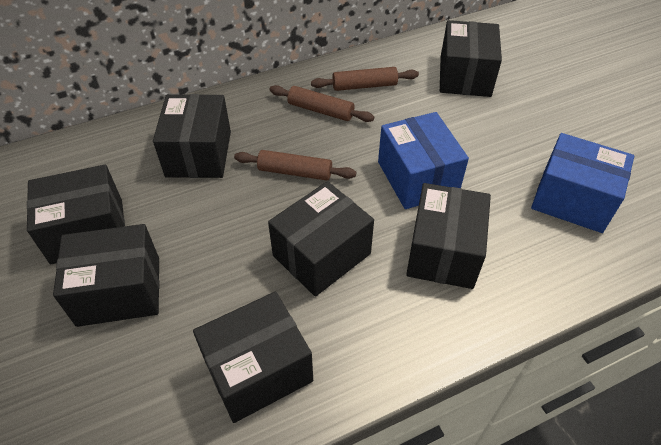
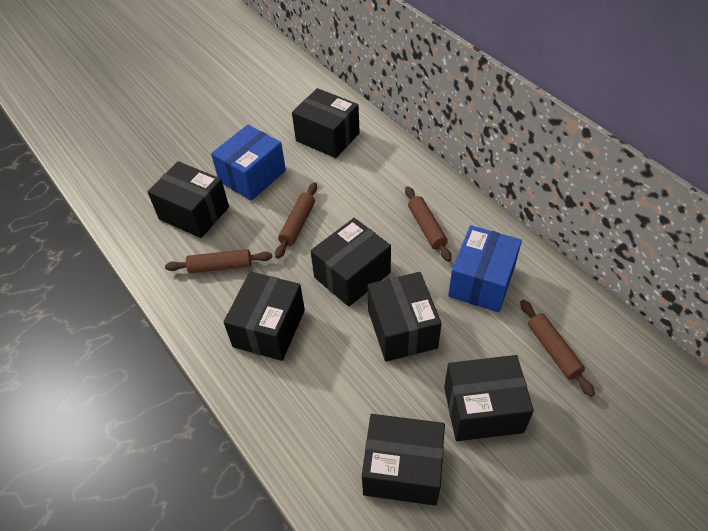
brown rolling pin: 3 -> 4

